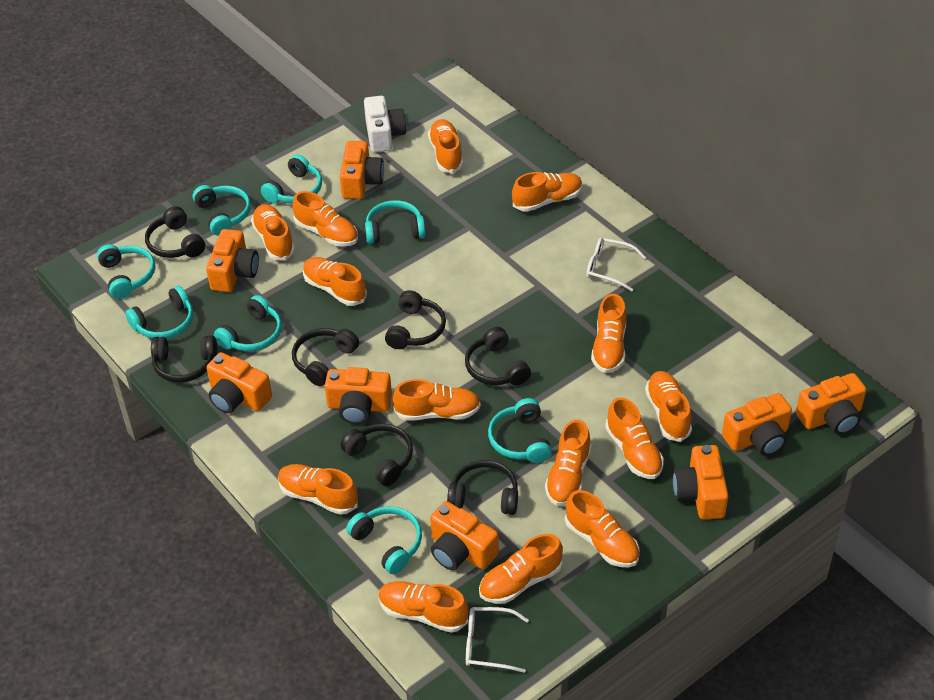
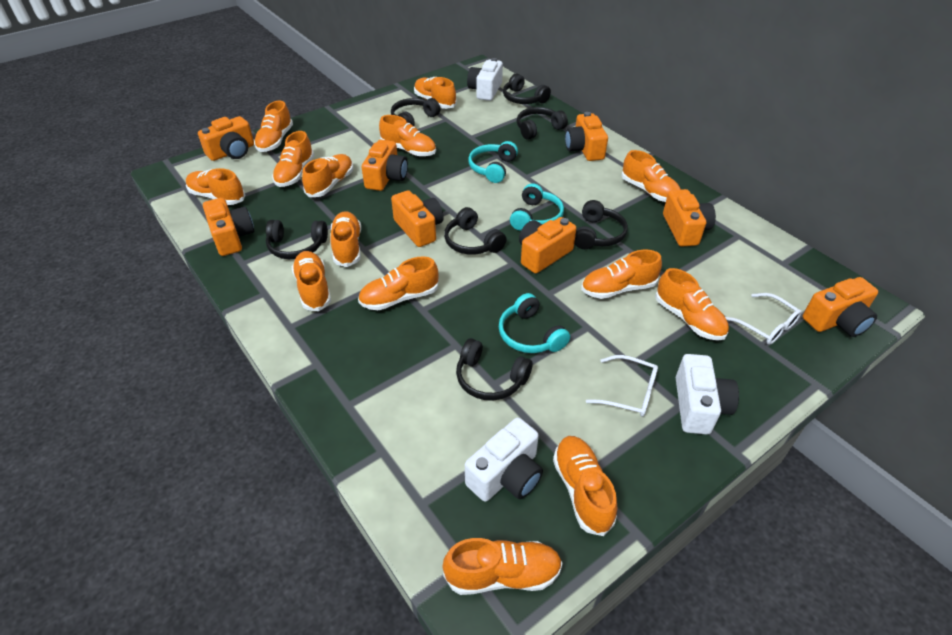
turquoise headphones: 8 -> 3
white camera: 1 -> 3

